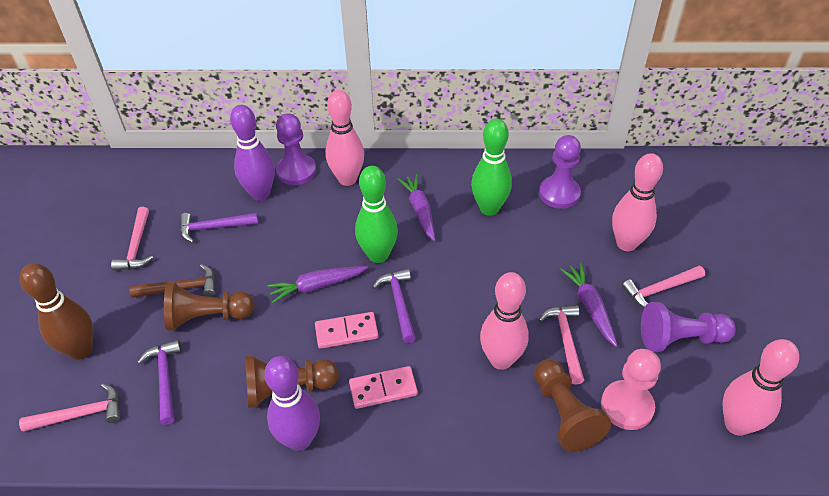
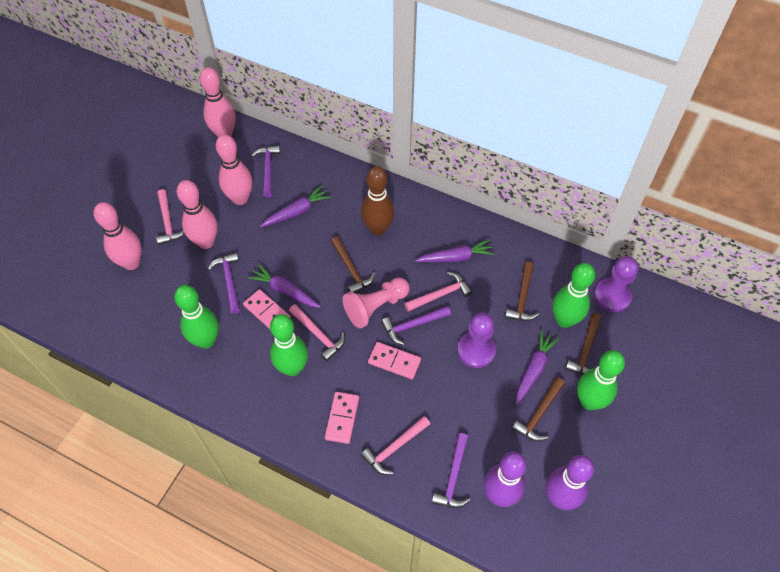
brown hammer: 1 -> 4
brown pawn: 3 -> 0
green bowling pin: 2 -> 4
pink domino: 2 -> 3
purple carrot: 3 -> 4
purple hammer: 3 -> 4
purple pawn: 3 -> 2

